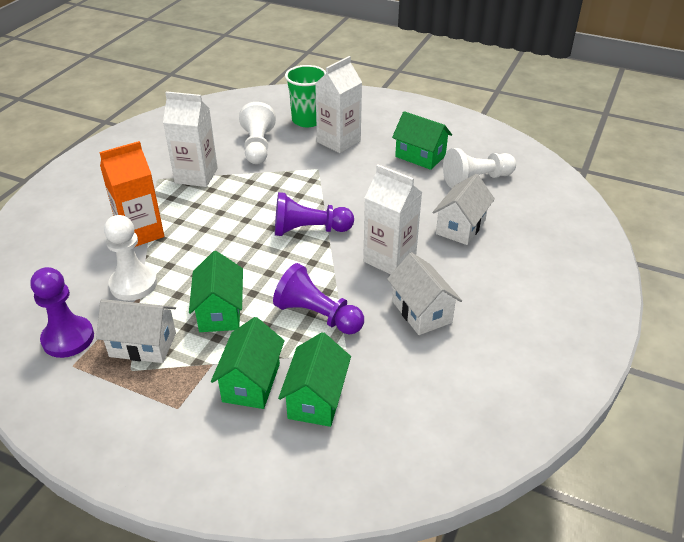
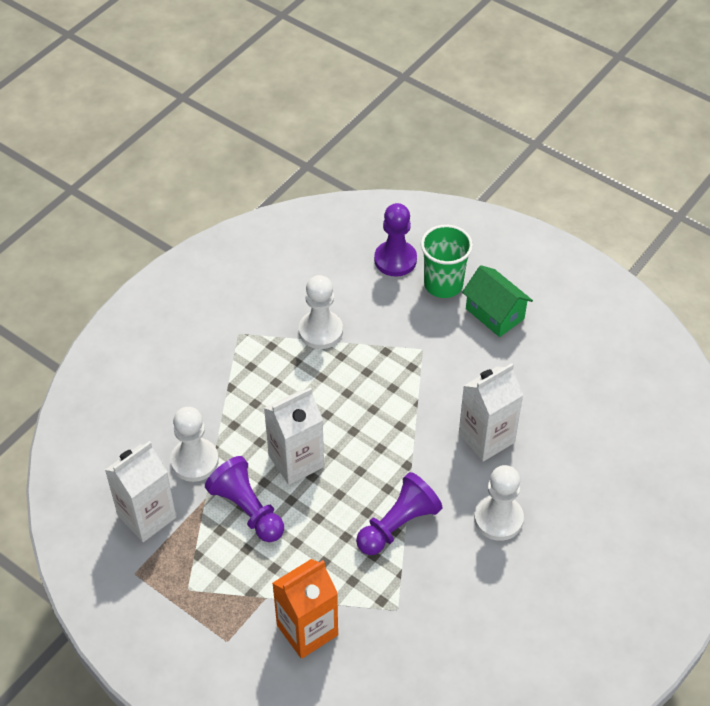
green house: 4 -> 1
white house: 3 -> 0

